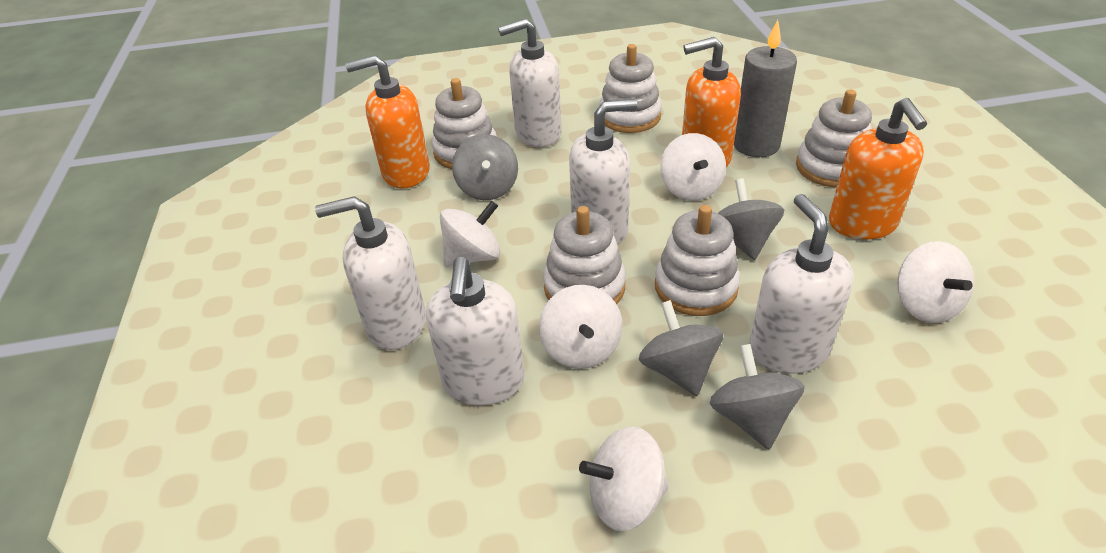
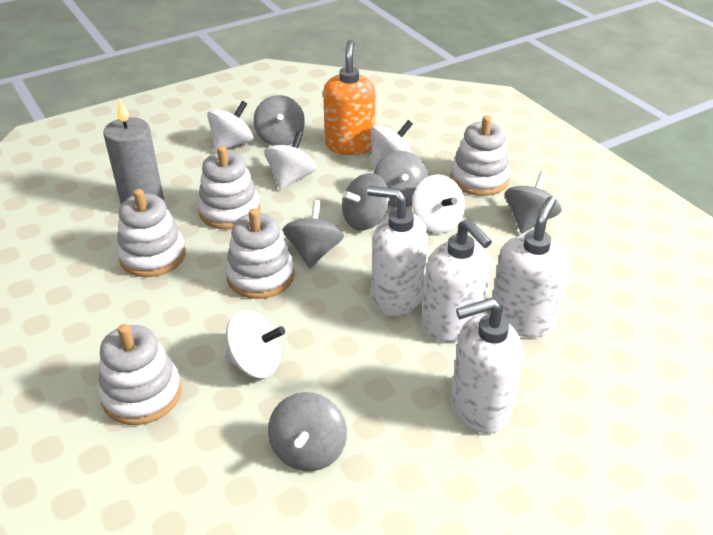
grey spinning top: 4 -> 6
orange soap dispenser: 3 -> 1
white soap dispenser: 5 -> 4

